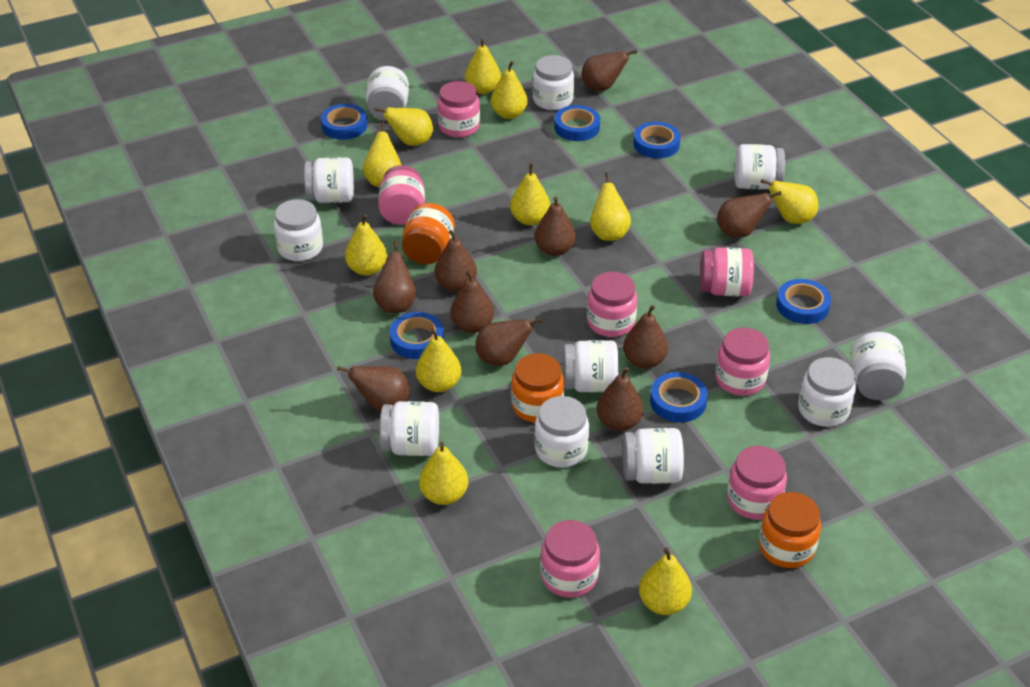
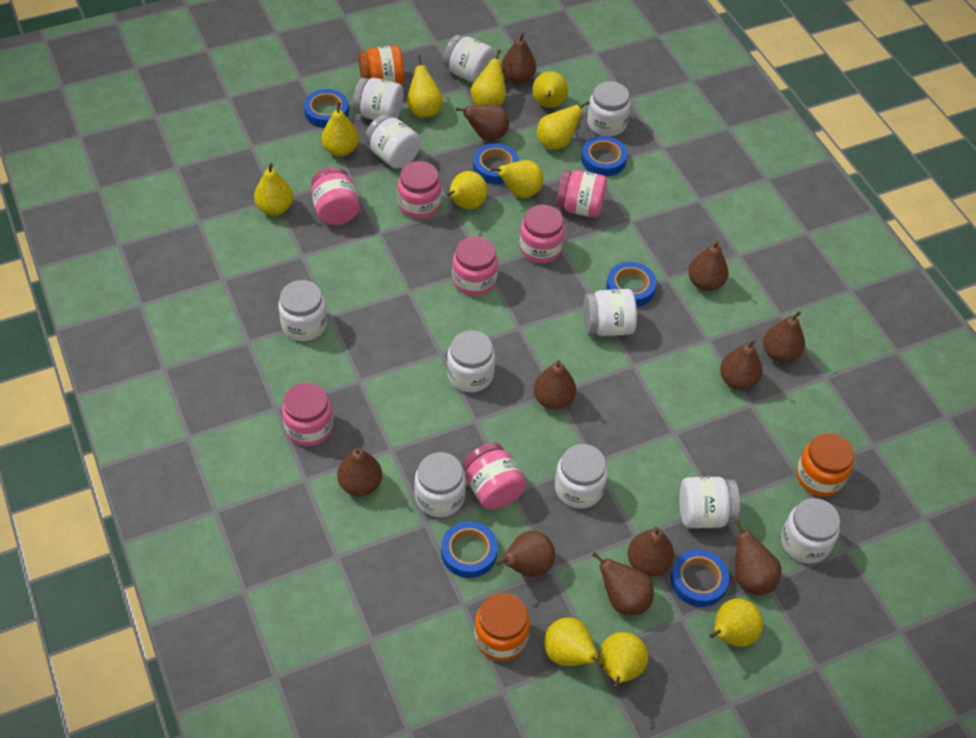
brown pear: 10 -> 11

